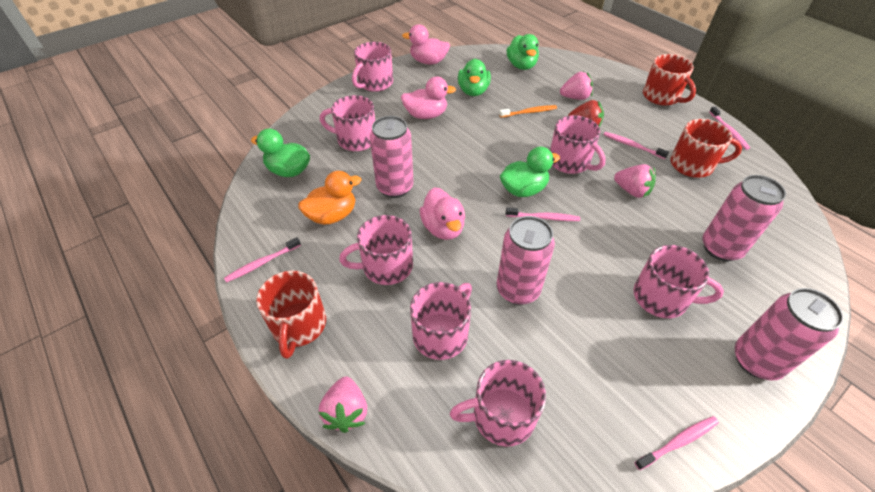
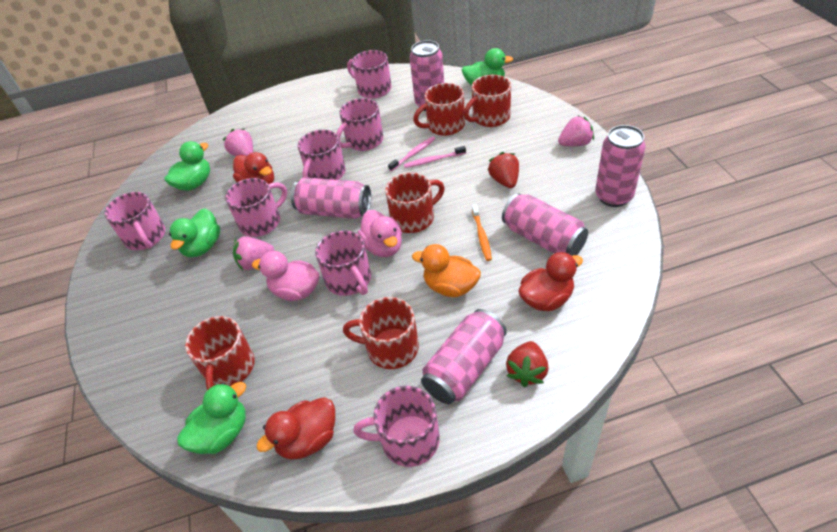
pink can: 4 -> 5
pink duck: 3 -> 2
pink toothbrush: 5 -> 2
red duck: 0 -> 3
red mug: 3 -> 5
red strawberry: 1 -> 2

